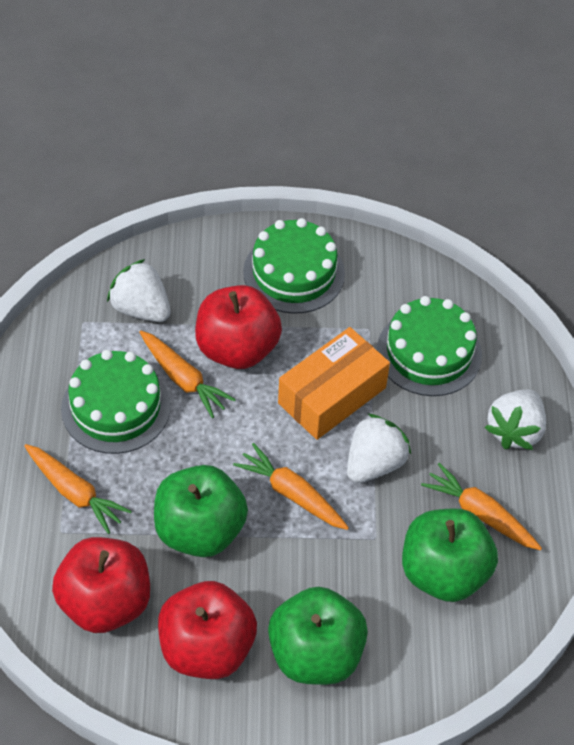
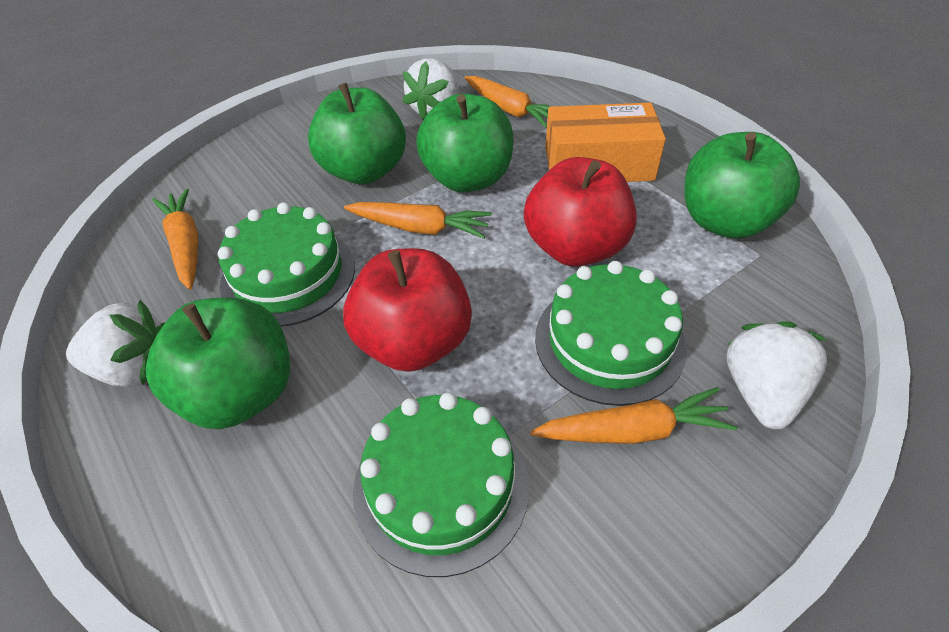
green apple: 3 -> 4
red apple: 3 -> 2

